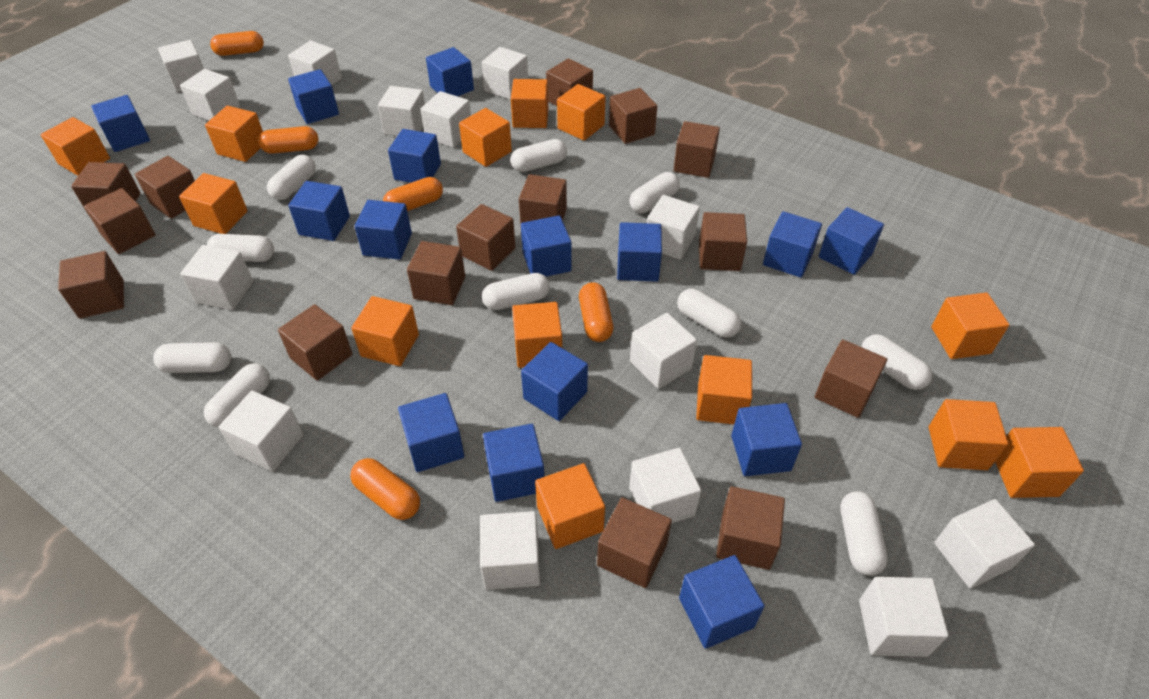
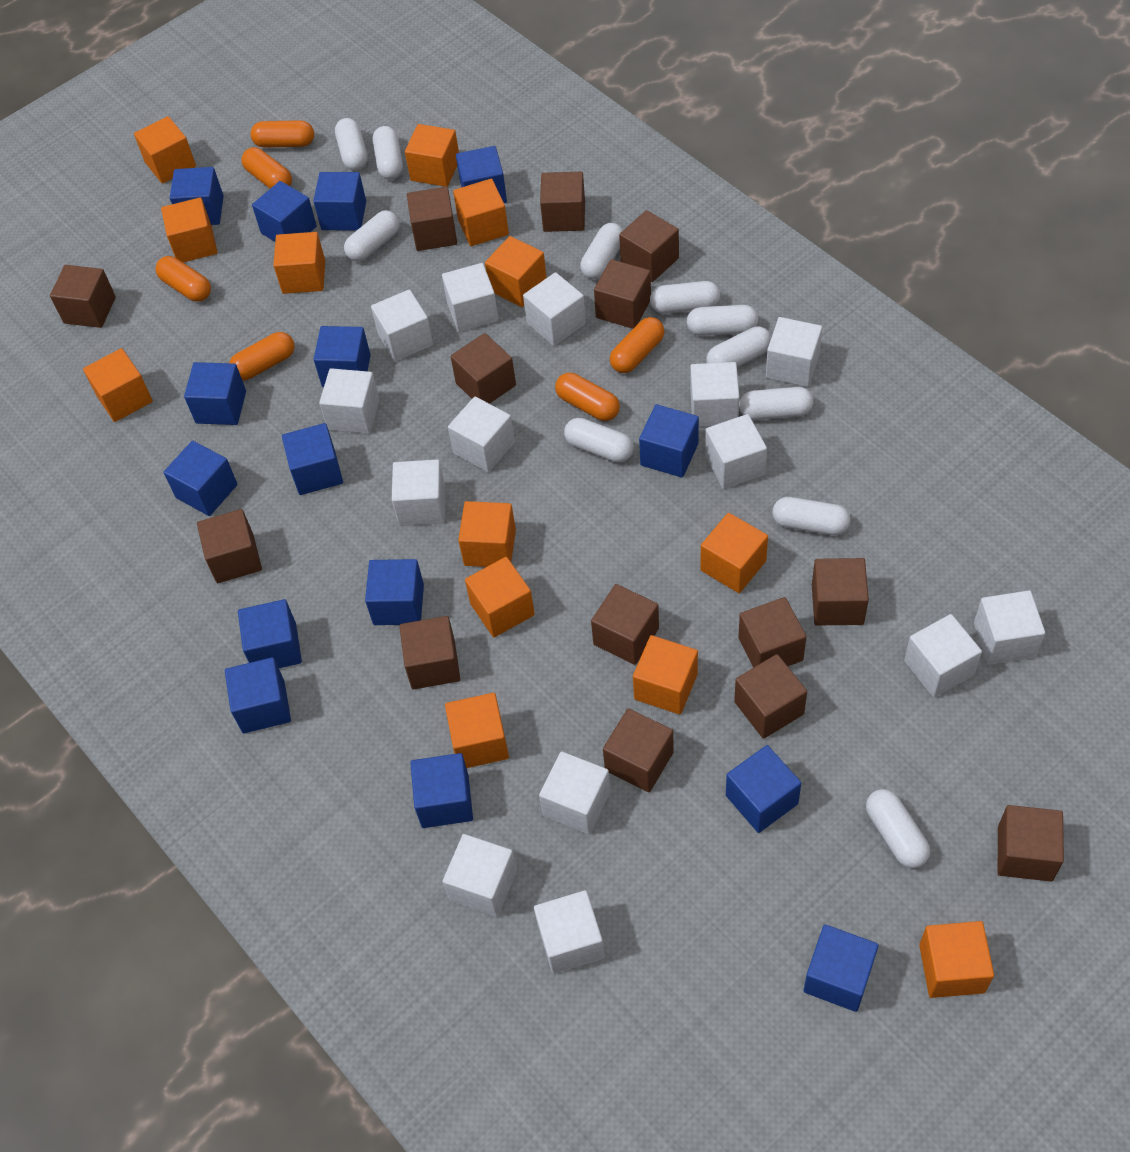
brown cube: 15 -> 14
orange capsule: 5 -> 6
white capsule: 10 -> 11

